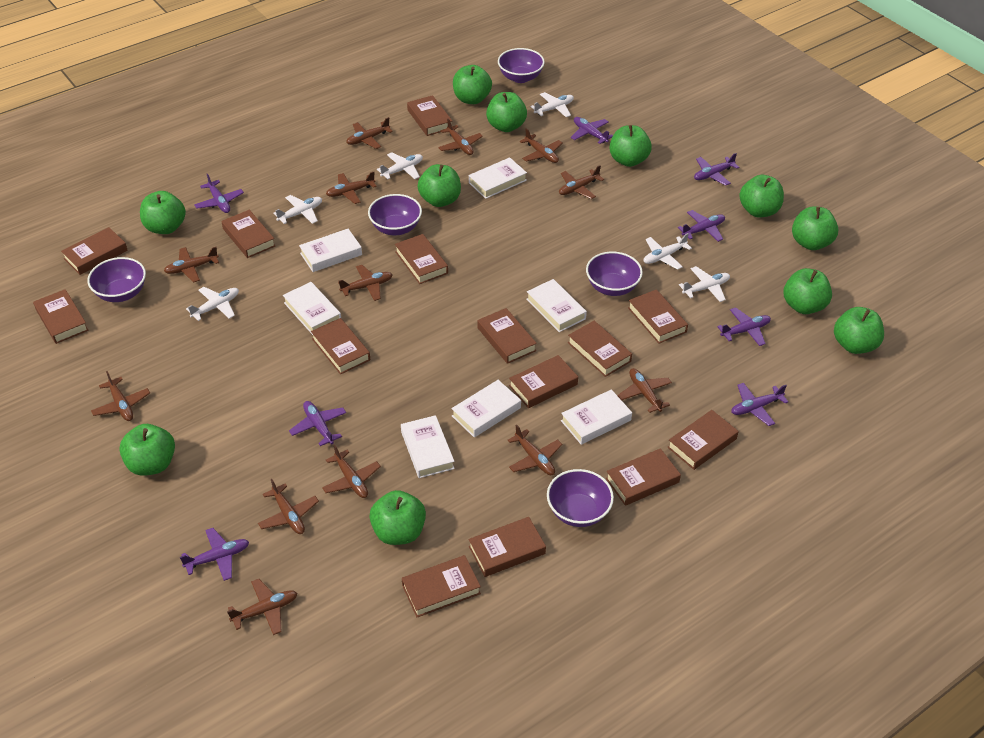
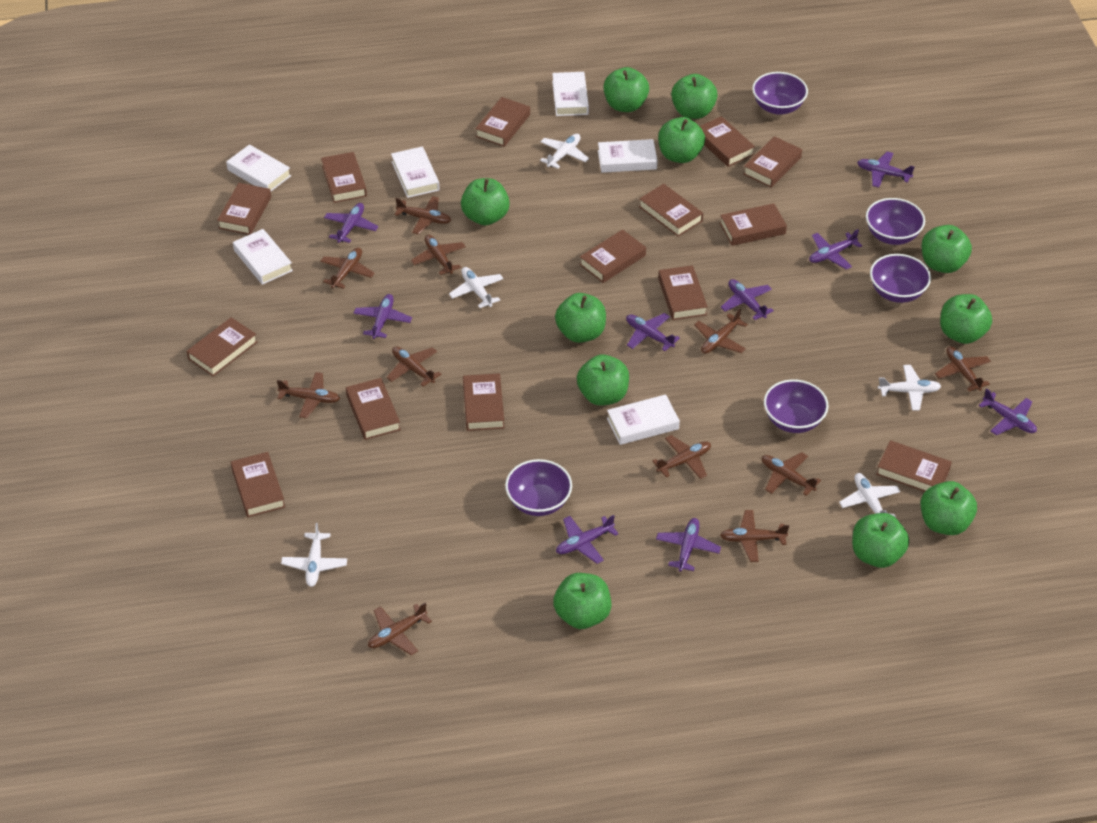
brown plane: 13 -> 11
purple plane: 8 -> 9
white book: 7 -> 6
white plane: 6 -> 5

